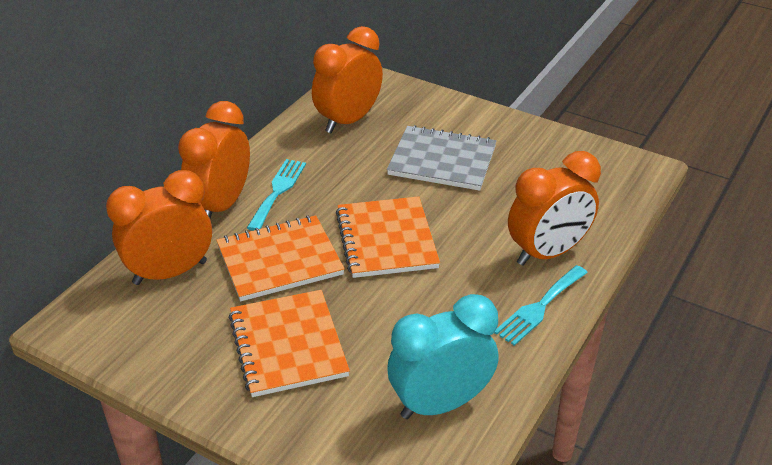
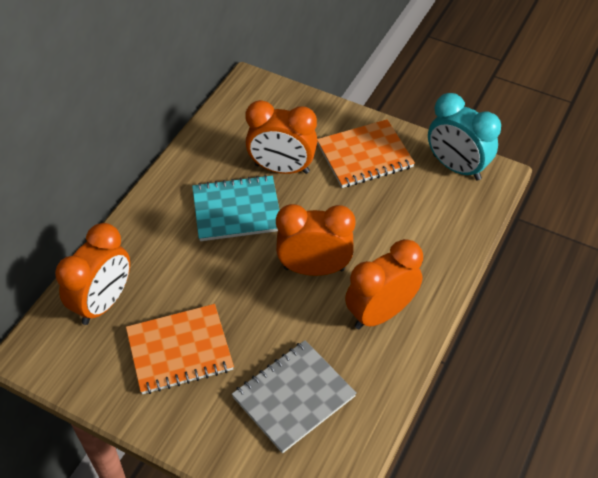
orange notebook: 3 -> 2
turquoise fork: 2 -> 0
turquoise notebook: 0 -> 1

